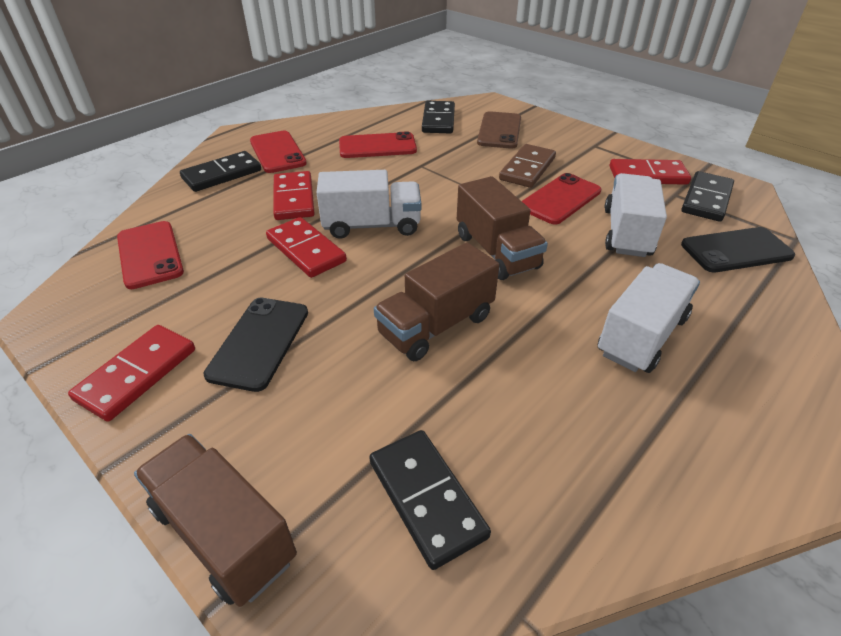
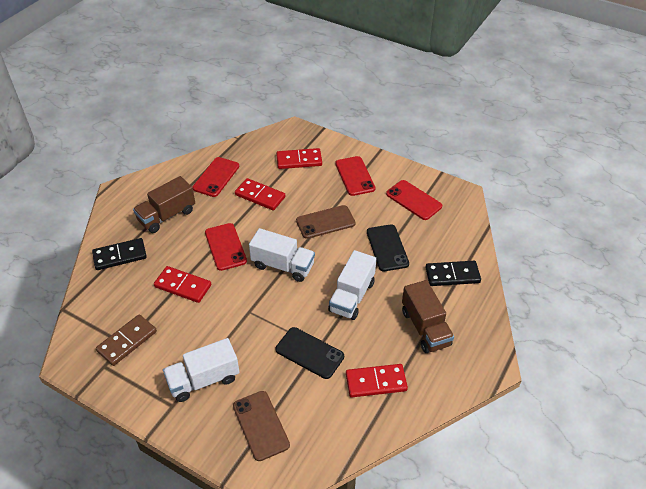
black domino: 4 -> 2
brown phone: 1 -> 2
brown truck: 3 -> 2

